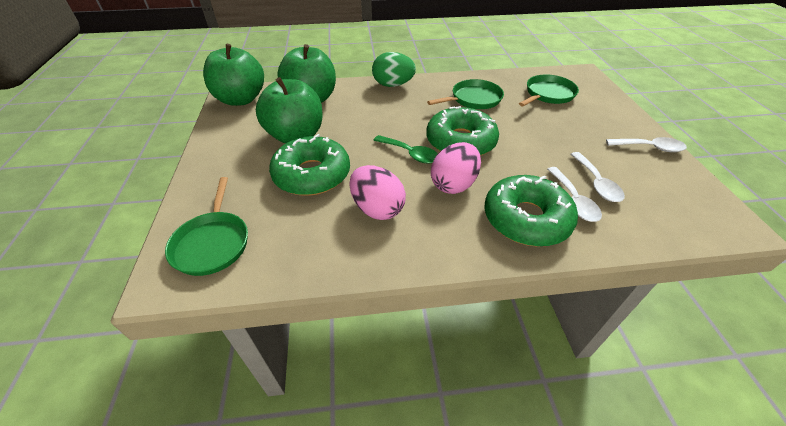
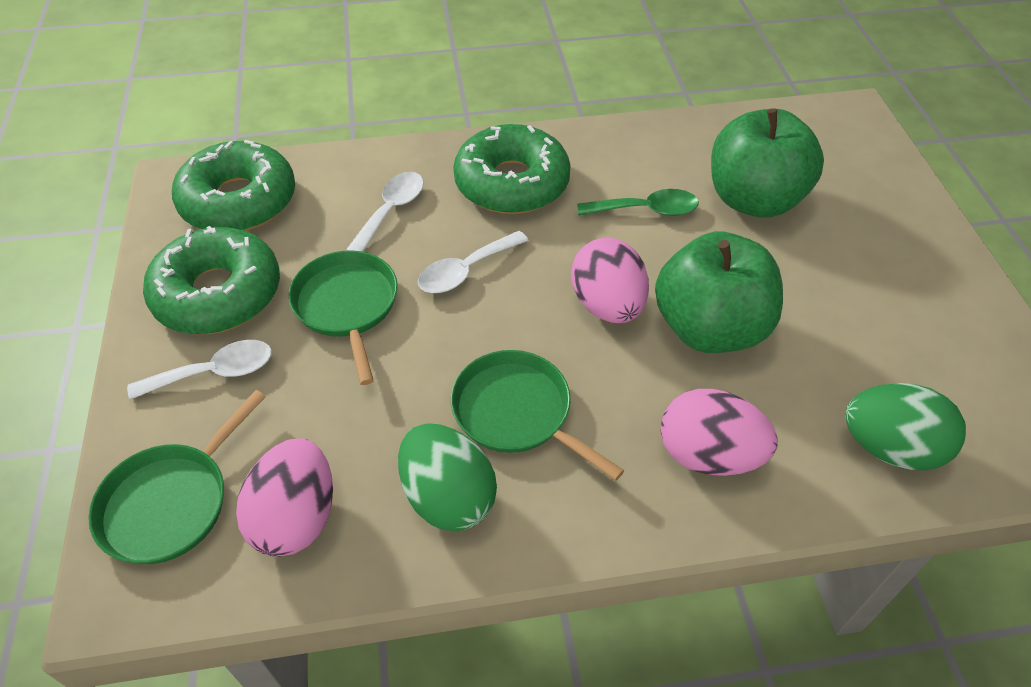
green apple: 3 -> 2
green egg: 1 -> 2
pink egg: 2 -> 3

